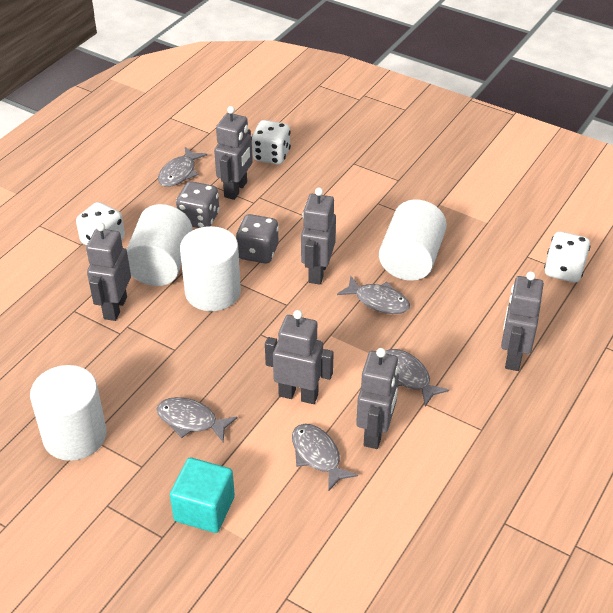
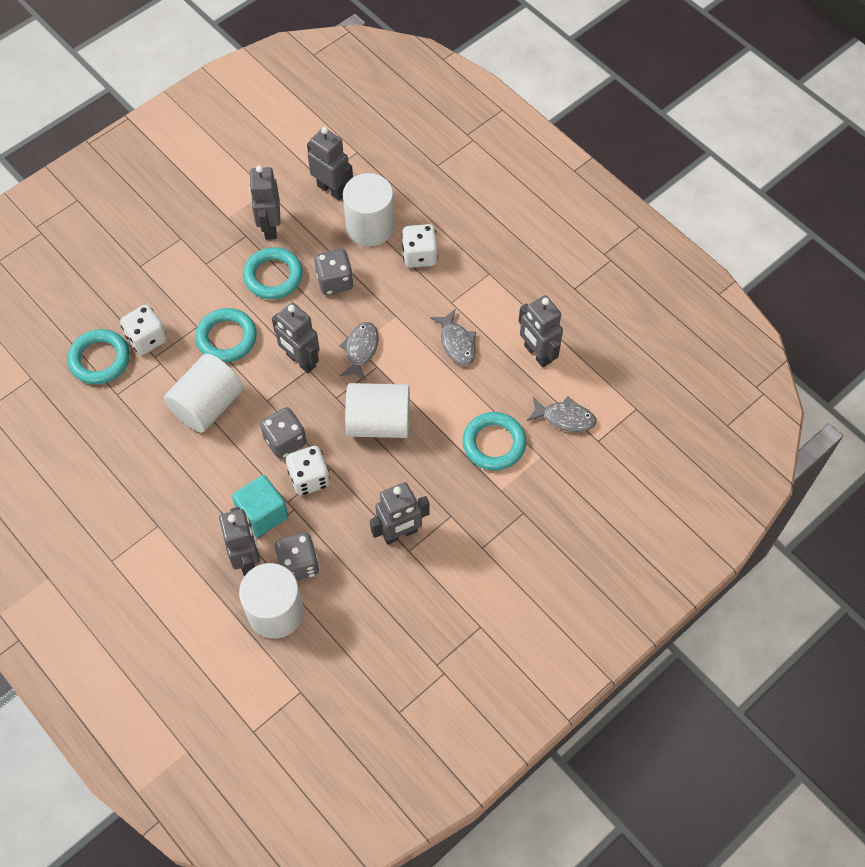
grey dice: 2 -> 3
grey fish: 5 -> 3
turquoise ring: 0 -> 4

